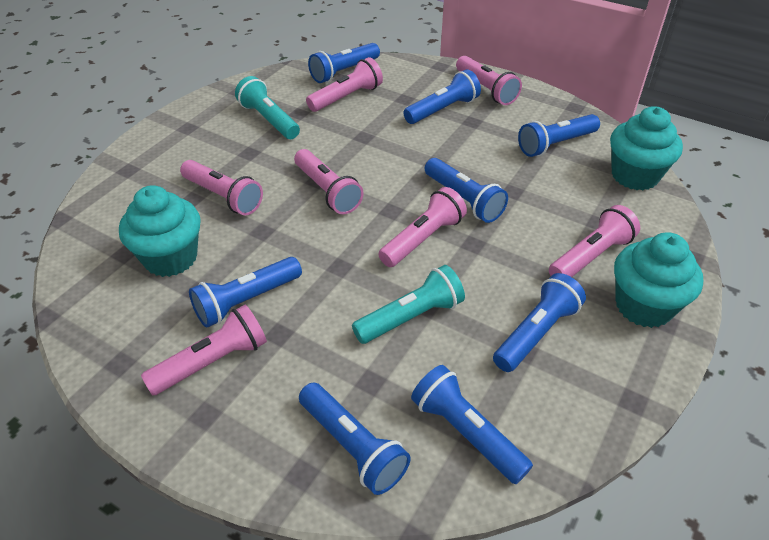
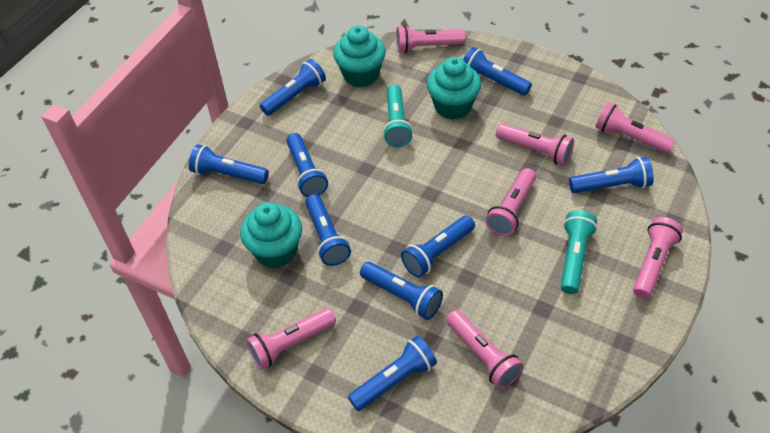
blue flashlight: 8 -> 9

